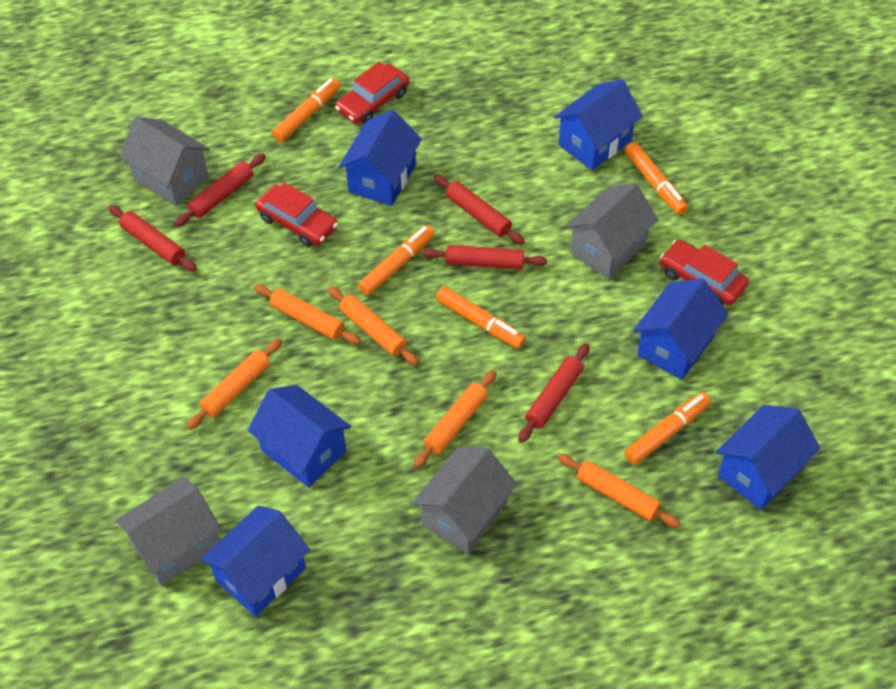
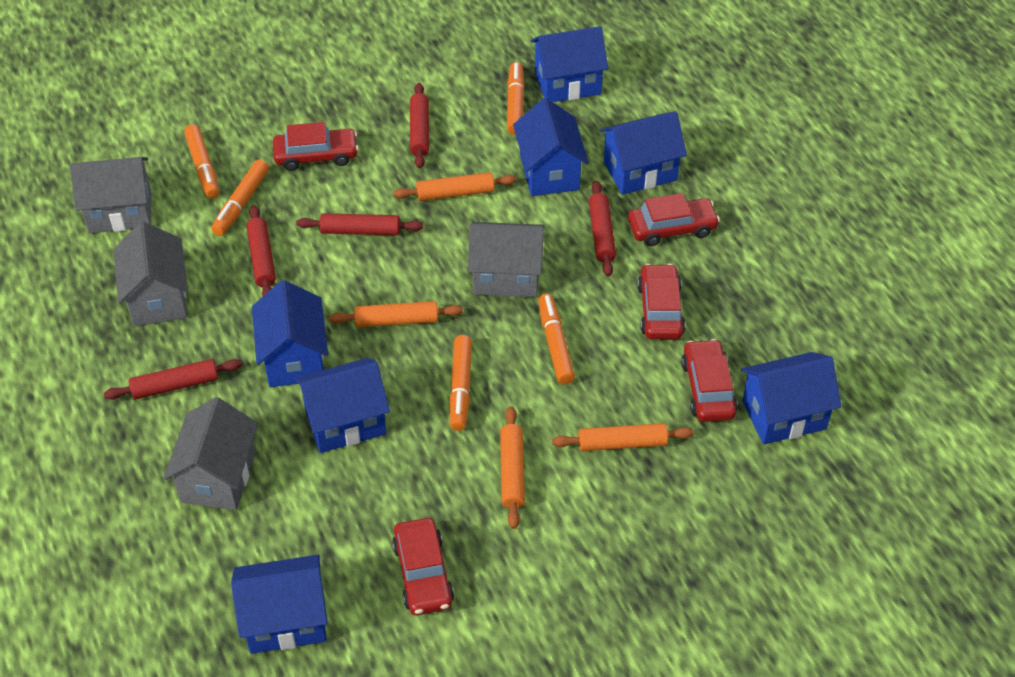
blue house: 6 -> 7
orange rolling pin: 5 -> 4
red car: 3 -> 5

